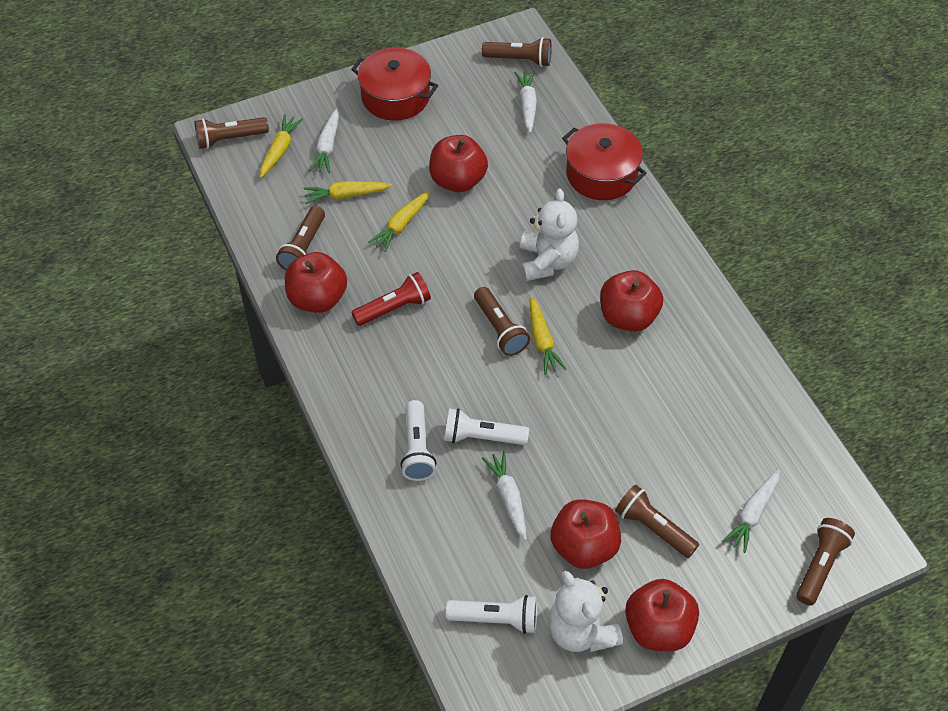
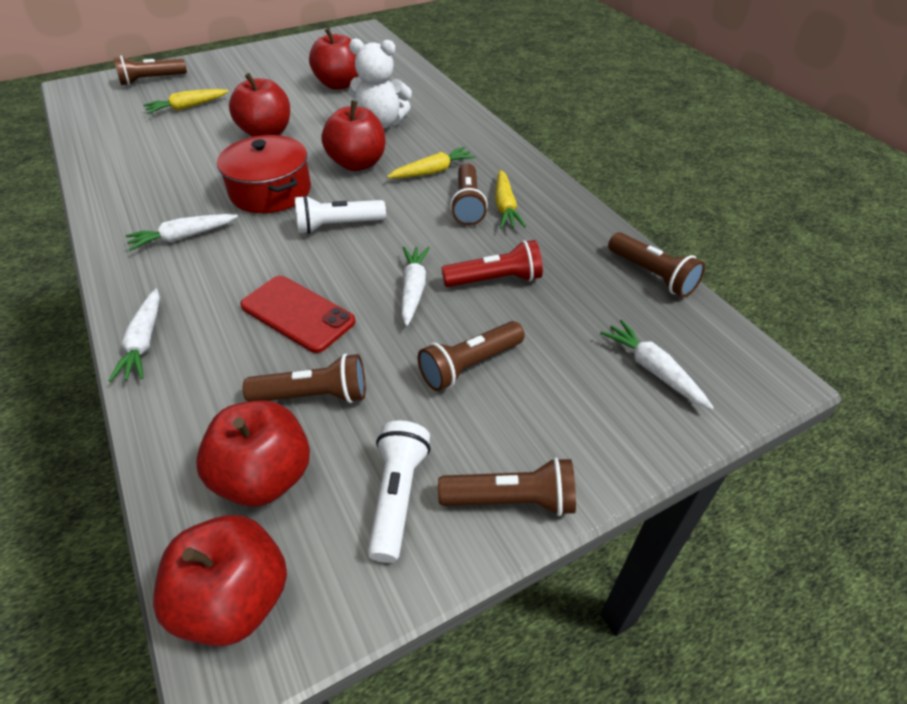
red phone: 0 -> 1
red pot: 2 -> 1
white flashlight: 3 -> 2
white teddy bear: 2 -> 1
yellow carrot: 4 -> 3

